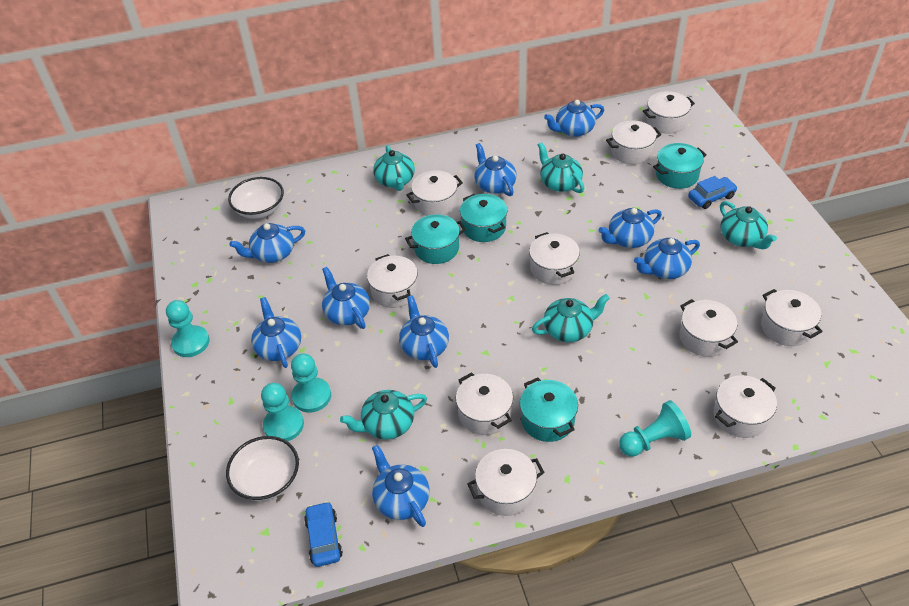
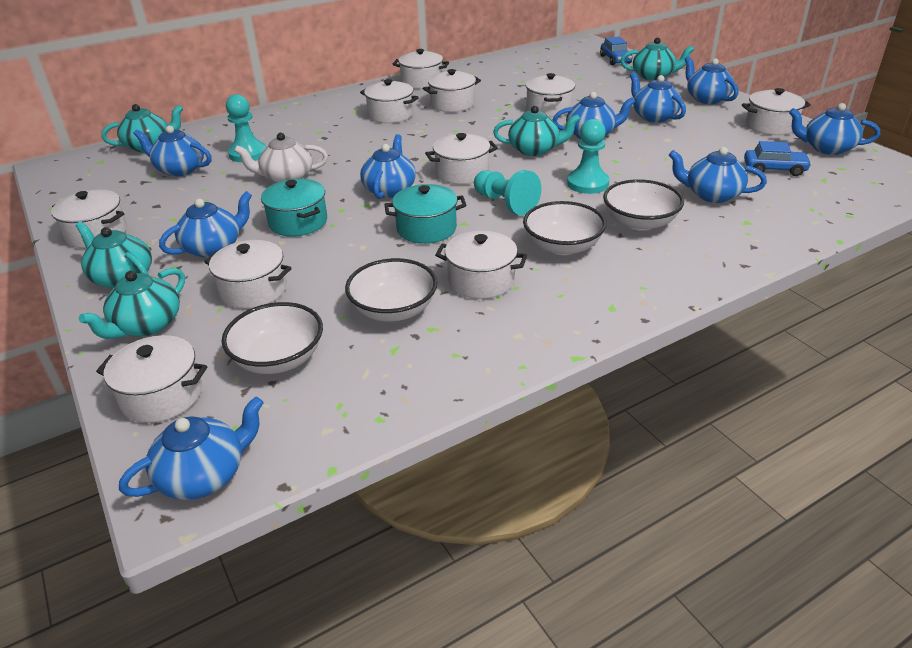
turquoise pawn: 4 -> 3
turquoise pot: 4 -> 2
white bowl: 2 -> 4
white teapot: 0 -> 1

